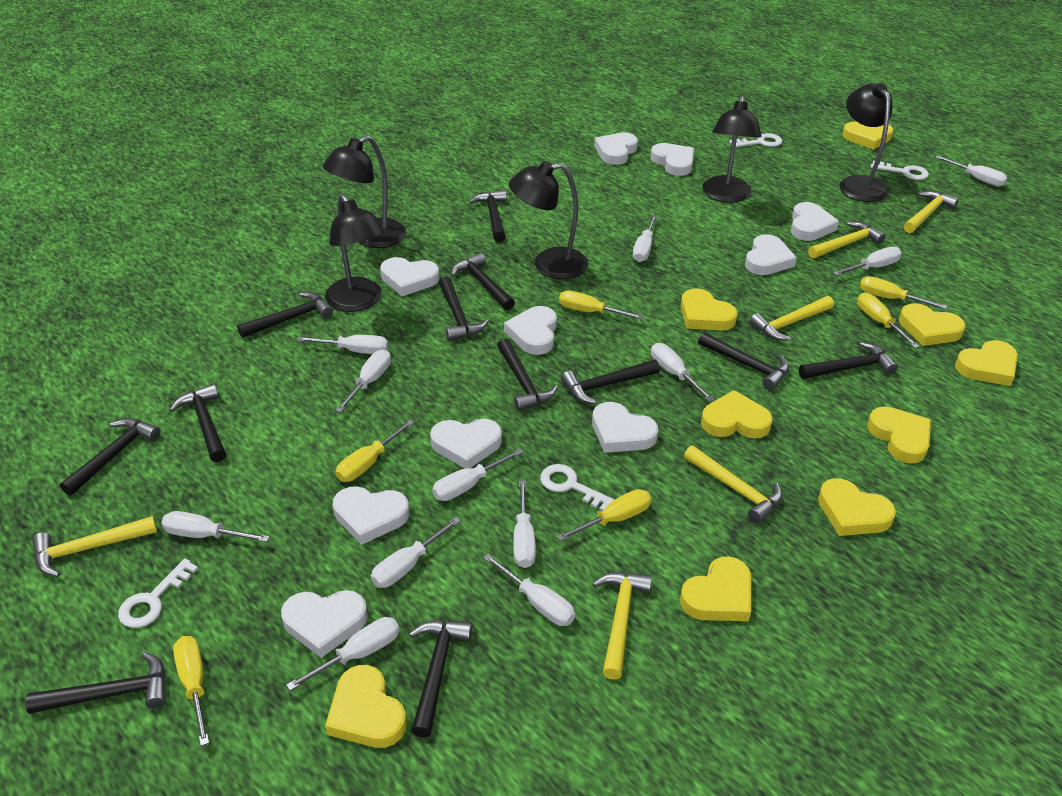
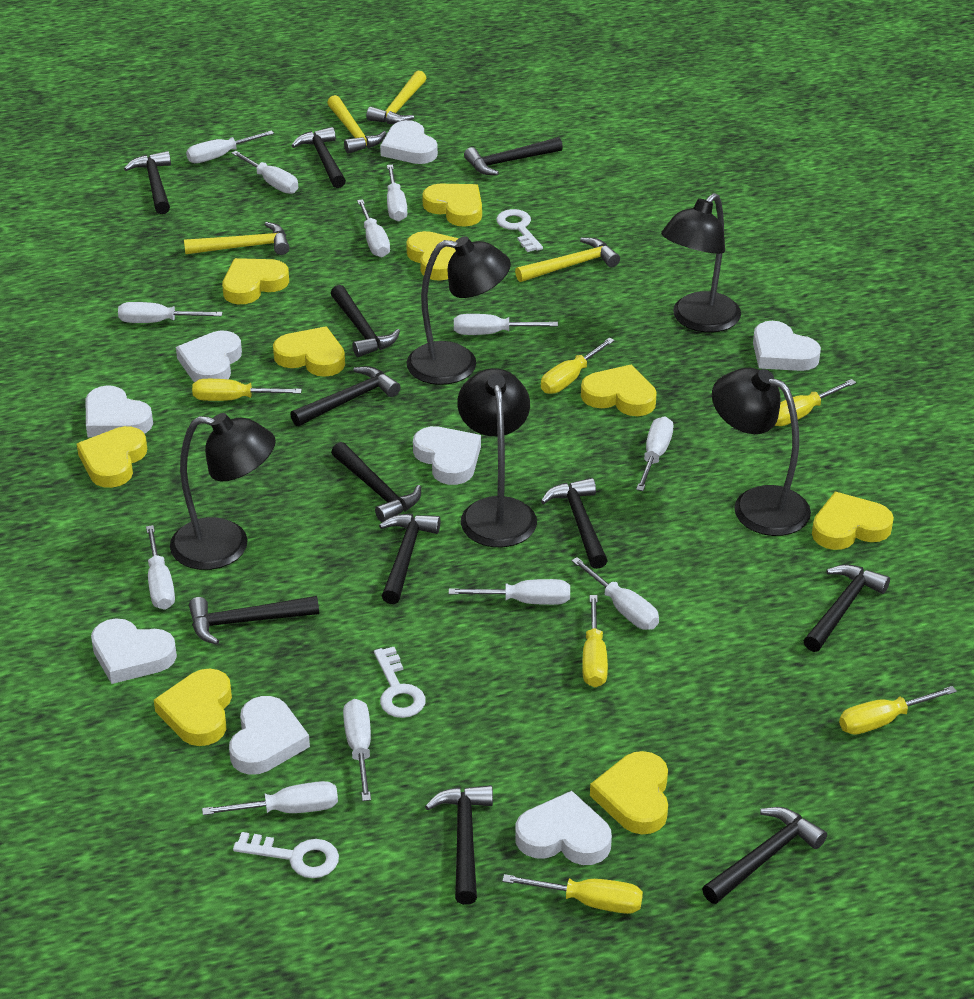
white heart: 10 -> 8
white key: 4 -> 3
yellow hammer: 6 -> 4

